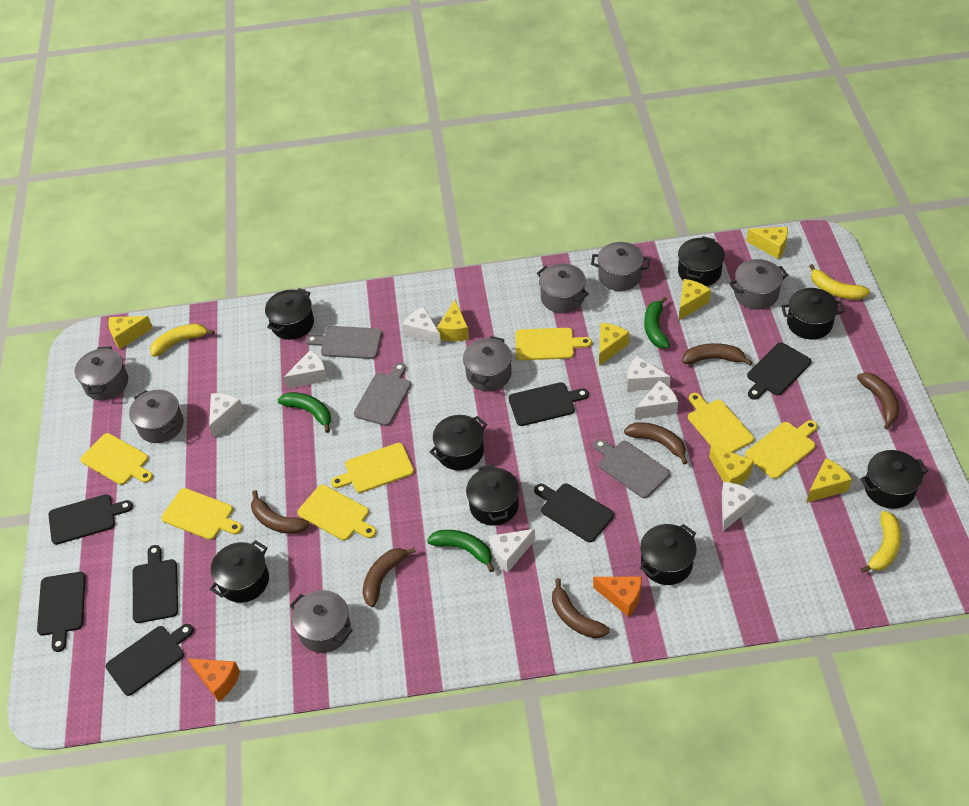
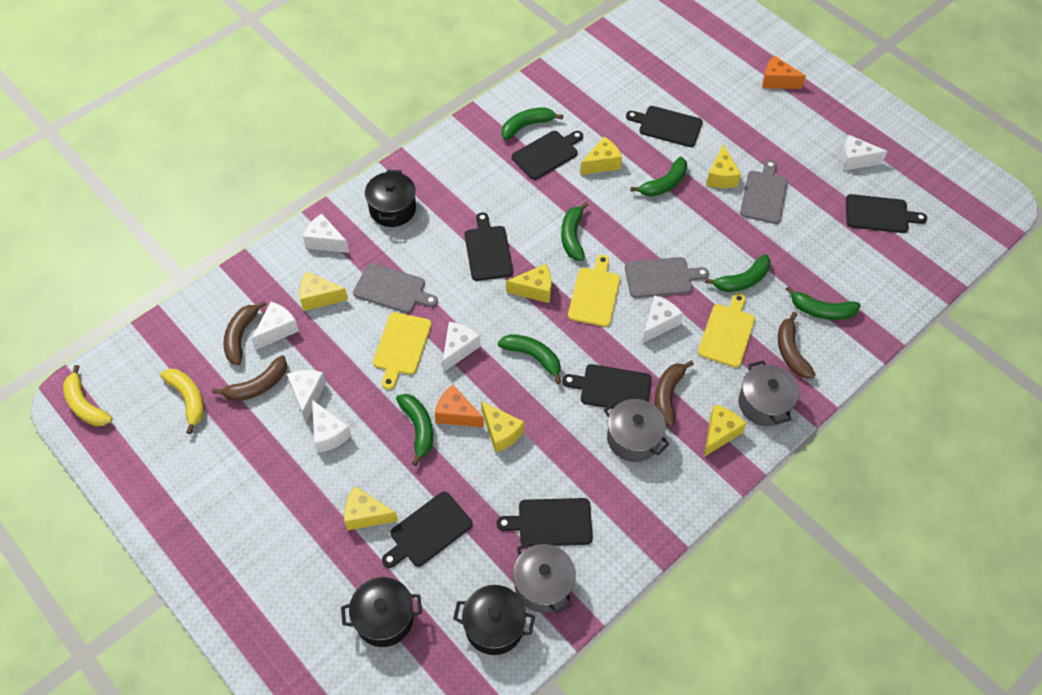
black pot: 8 -> 3
brown banana: 6 -> 4
green banana: 3 -> 7
grey pot: 7 -> 3
yellow banana: 3 -> 2
yellow cutting board: 7 -> 3

